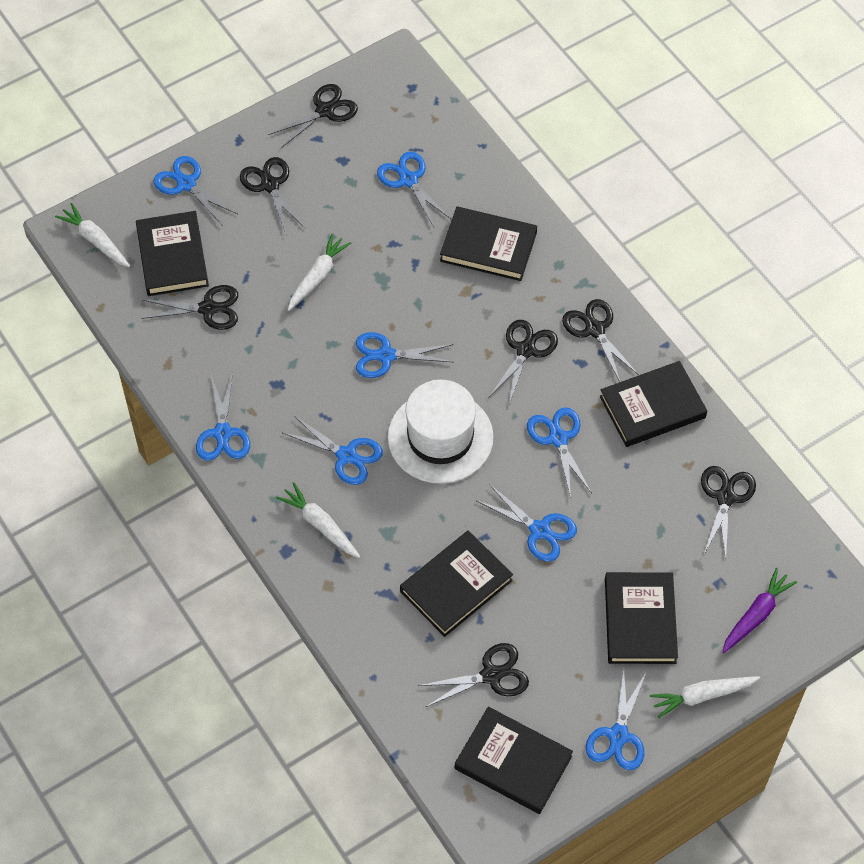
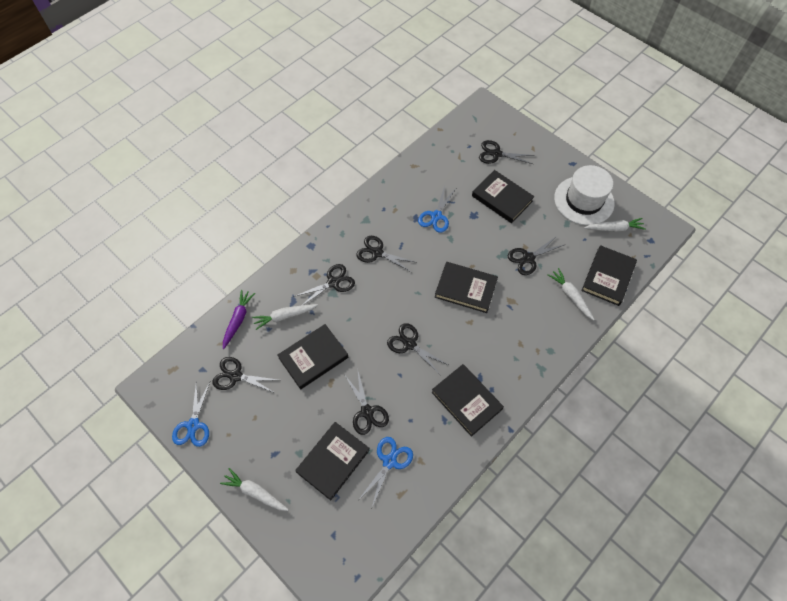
blue scissors: 8 -> 3

